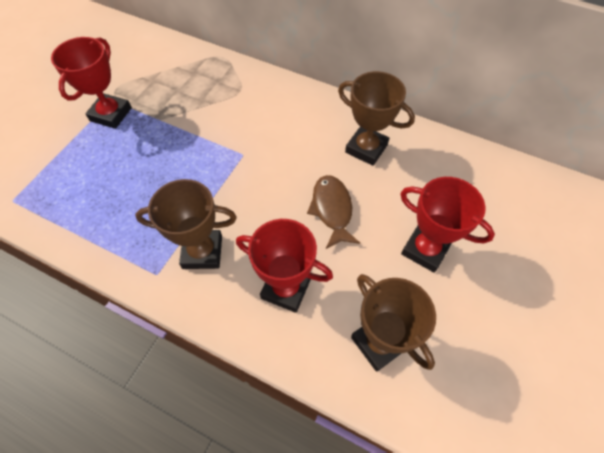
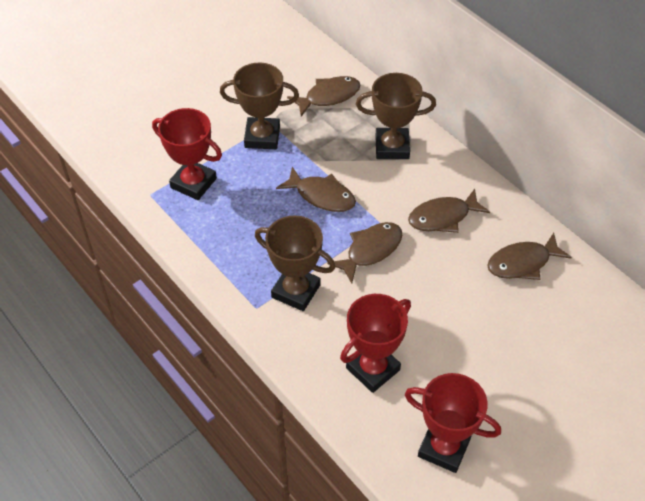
brown fish: 1 -> 5

